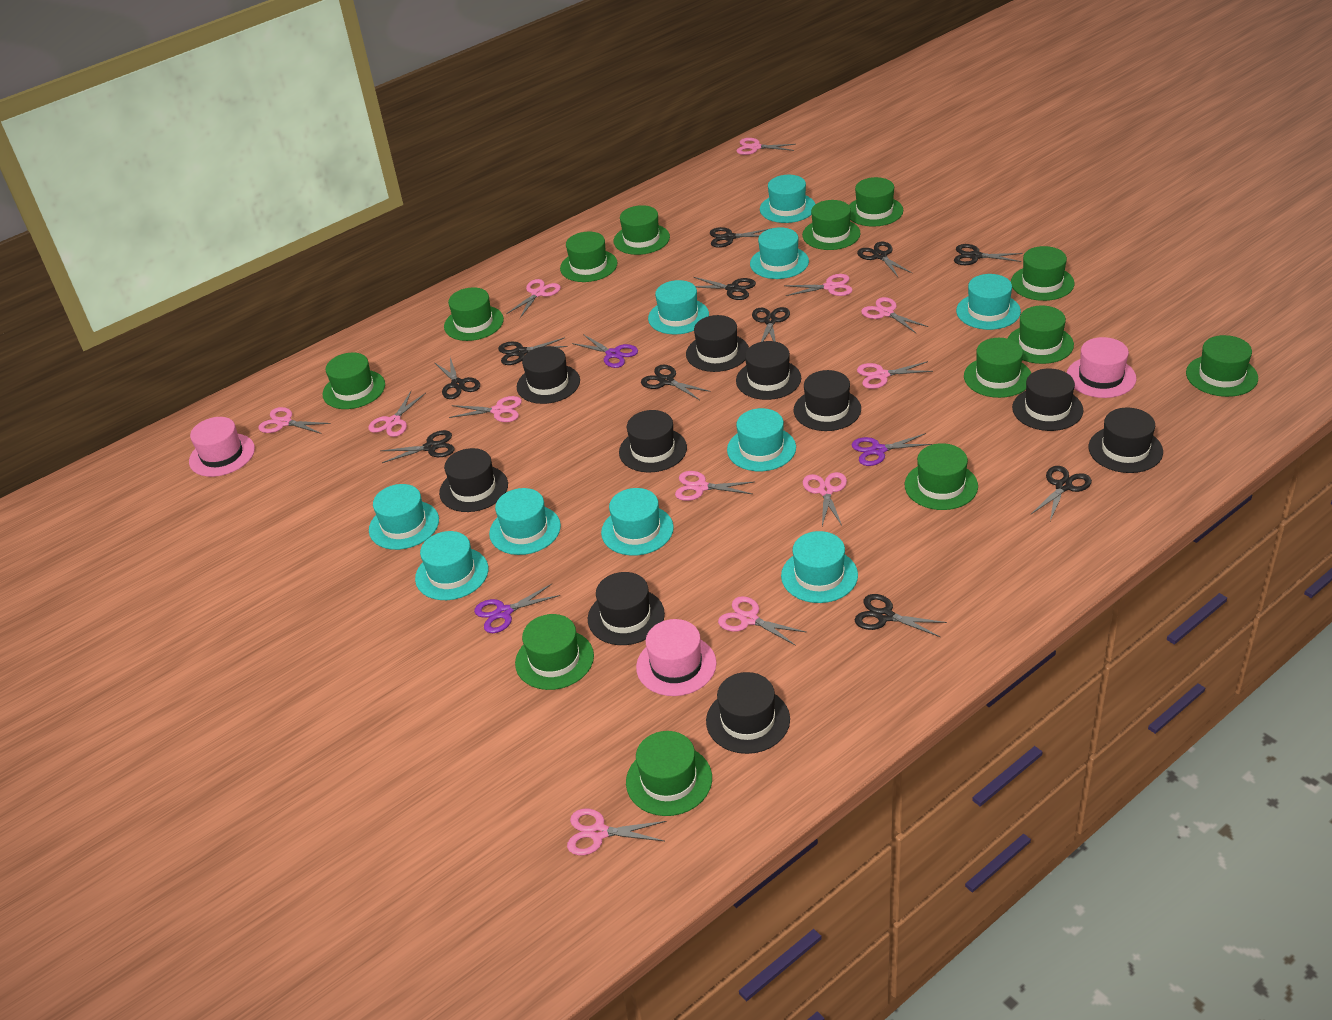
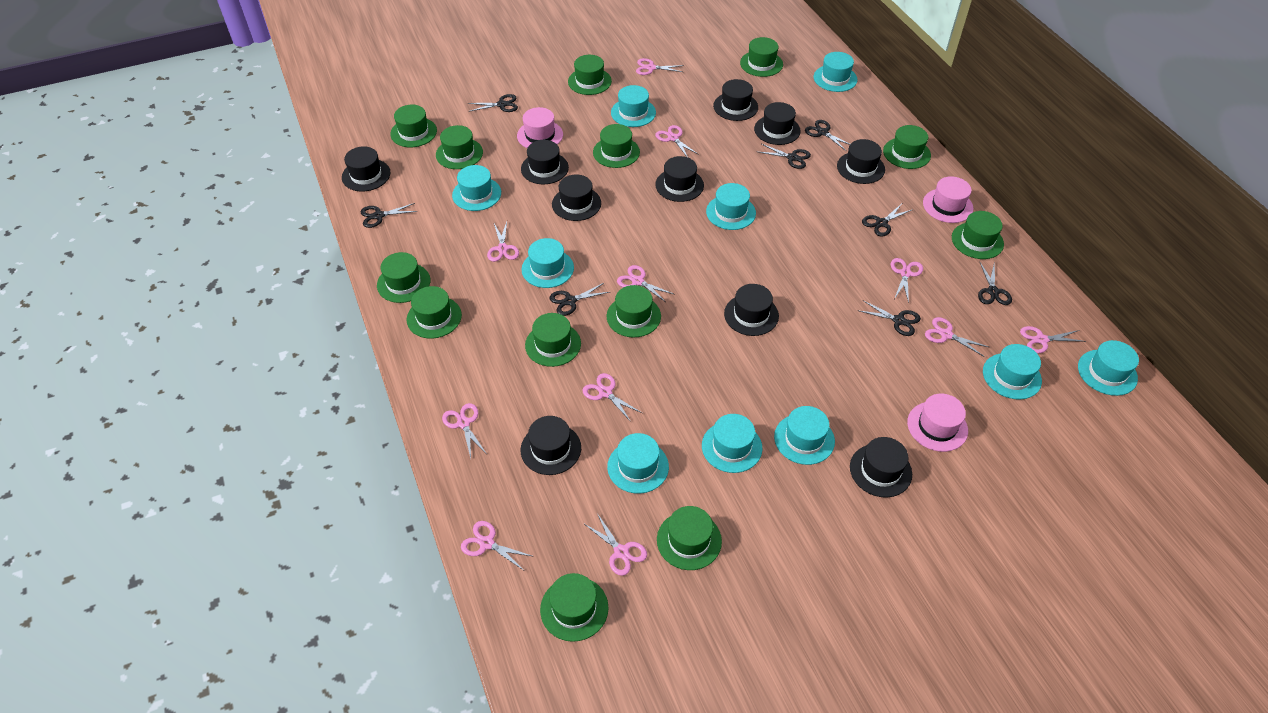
black scissors: 11 -> 8
pink scissors: 12 -> 11
purple scissors: 3 -> 0

